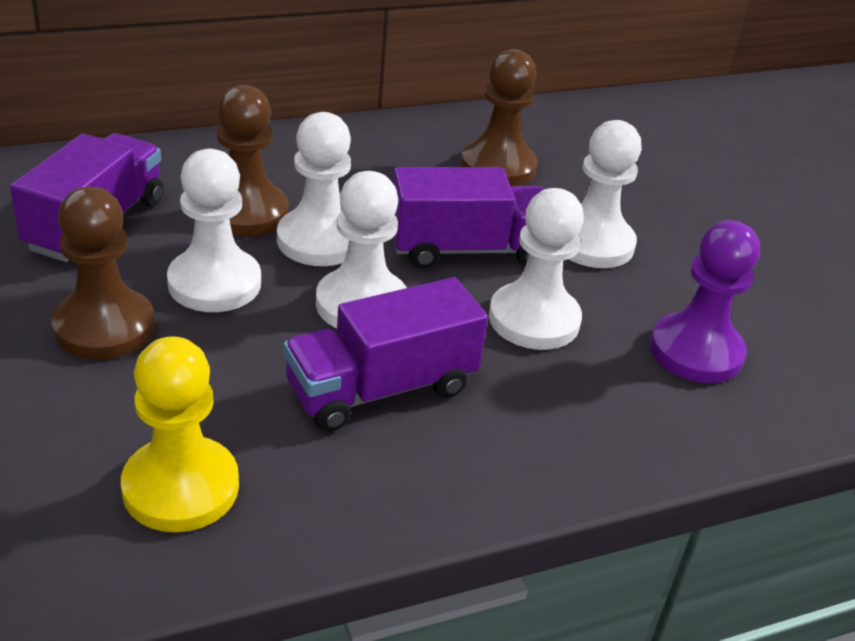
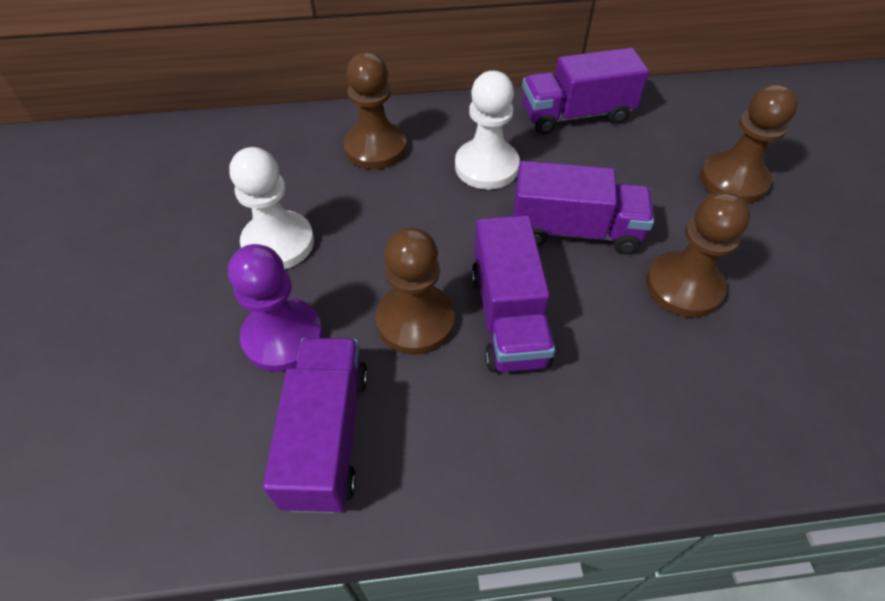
brown pawn: 3 -> 4
purple truck: 3 -> 4
white pawn: 5 -> 2
yellow pawn: 1 -> 0

